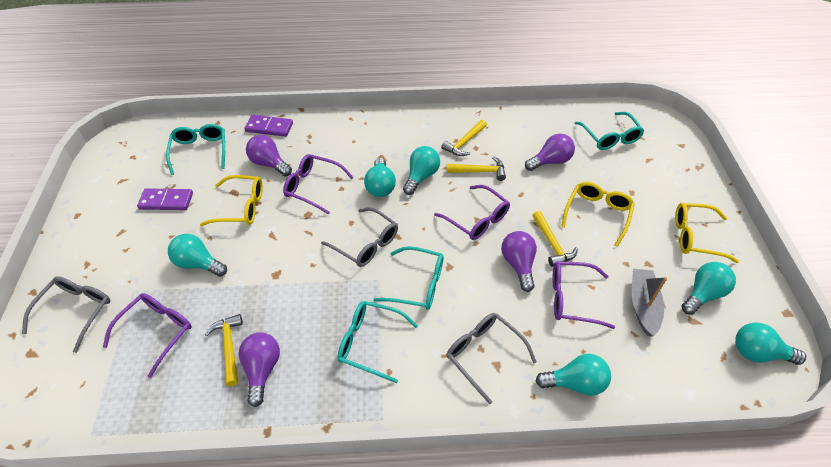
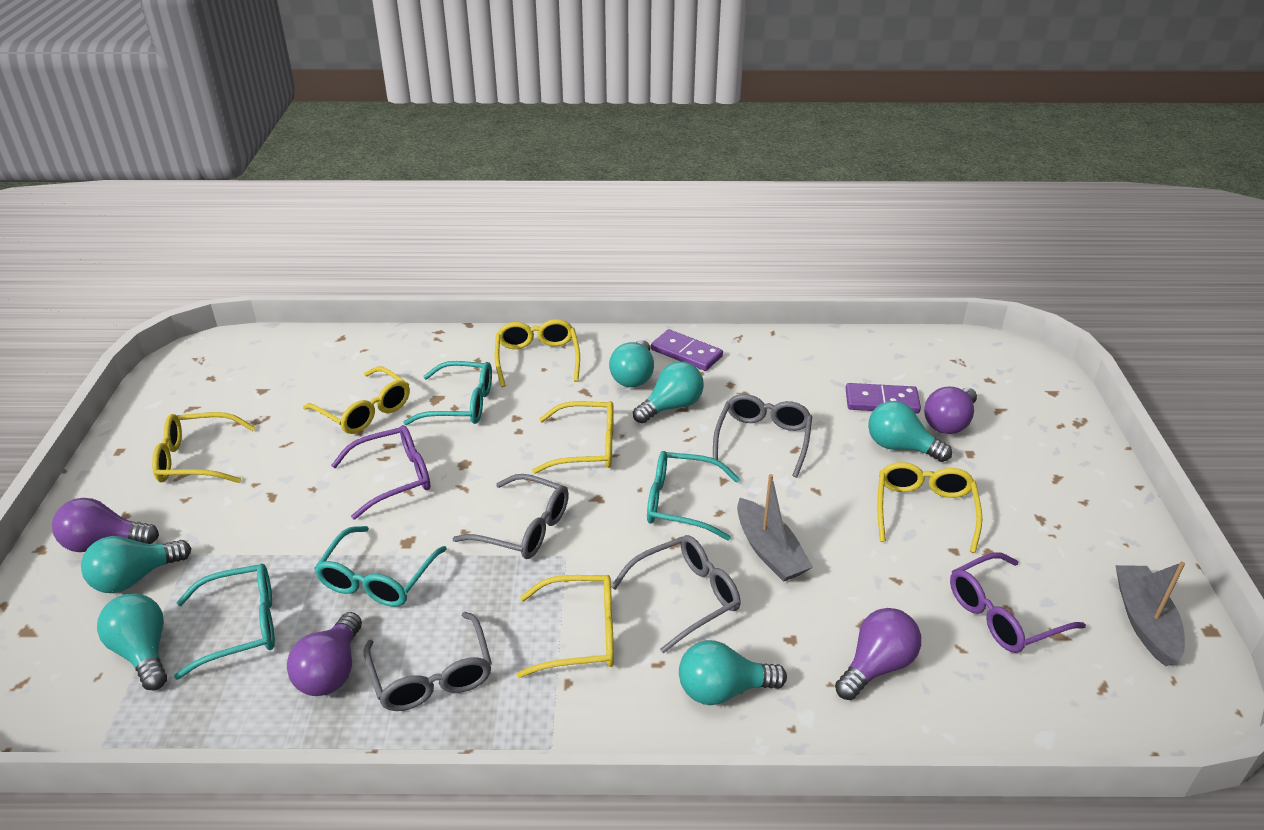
grey boat: 1 -> 2
grey glasses: 3 -> 4
purple glasses: 4 -> 2
yellow glasses: 3 -> 6
yellow hammer: 4 -> 0

